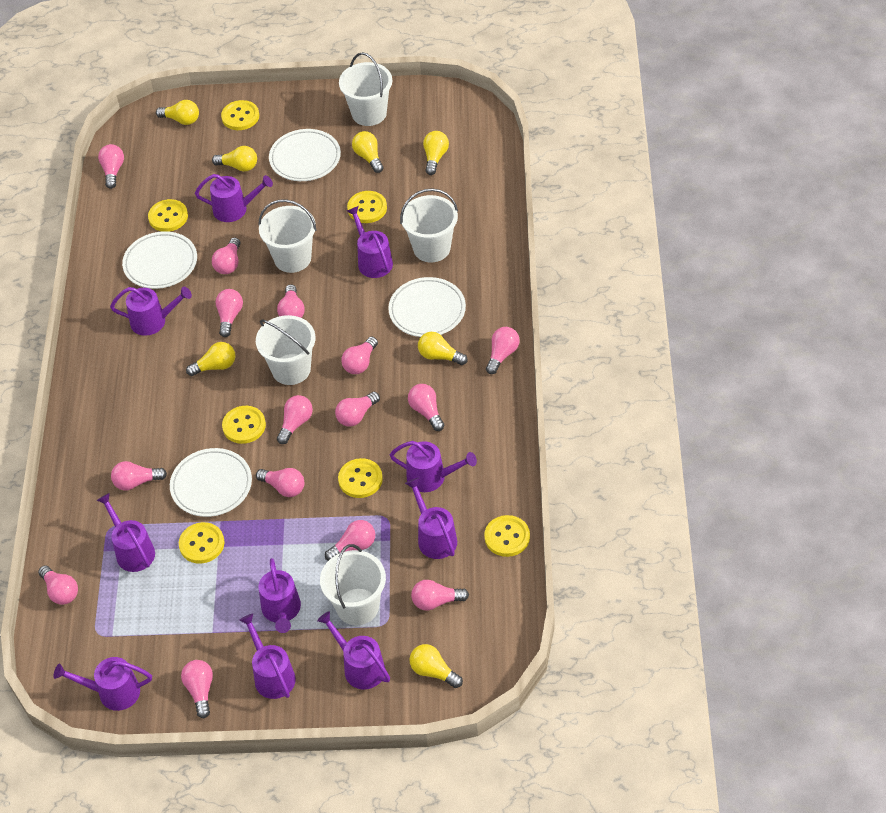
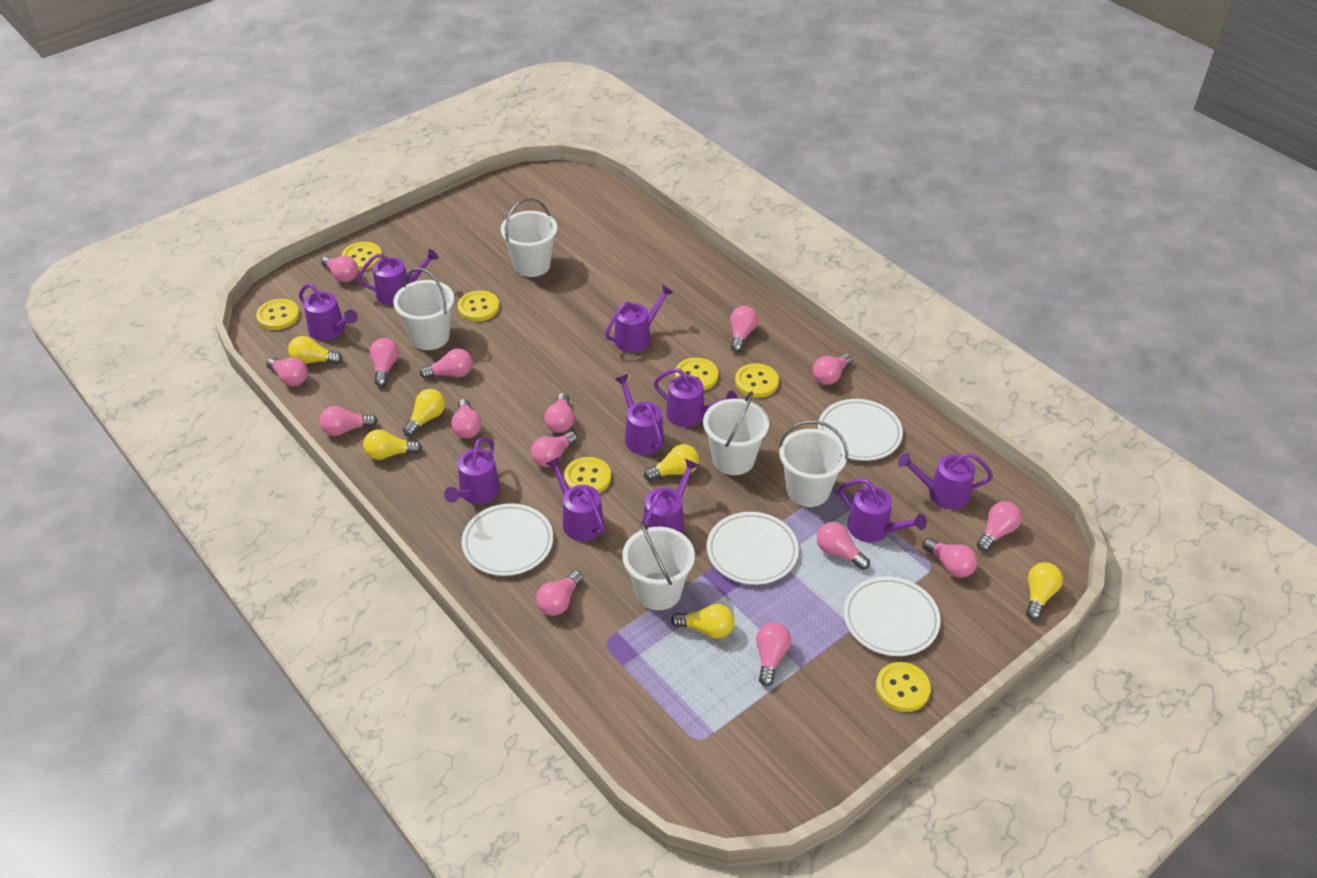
yellow light bulb: 7 -> 6

